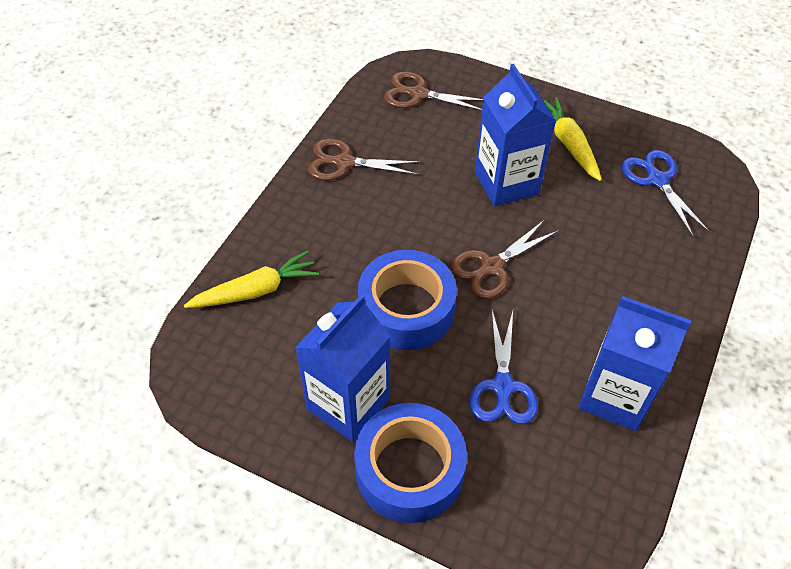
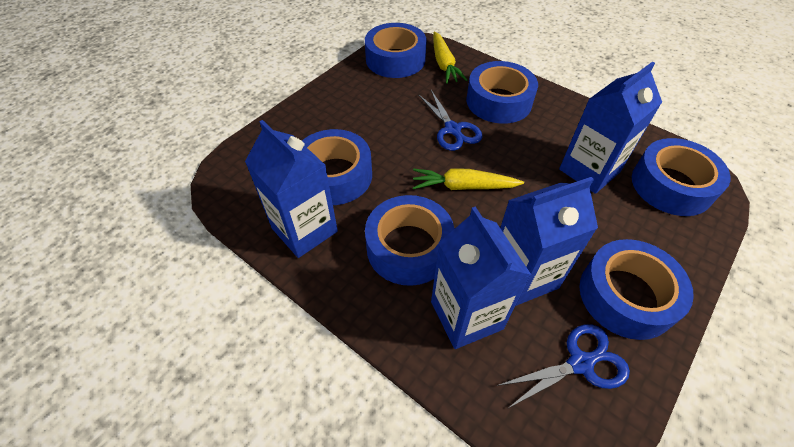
blue carton: 3 -> 4
blue tape: 2 -> 6
brown scissors: 3 -> 0

